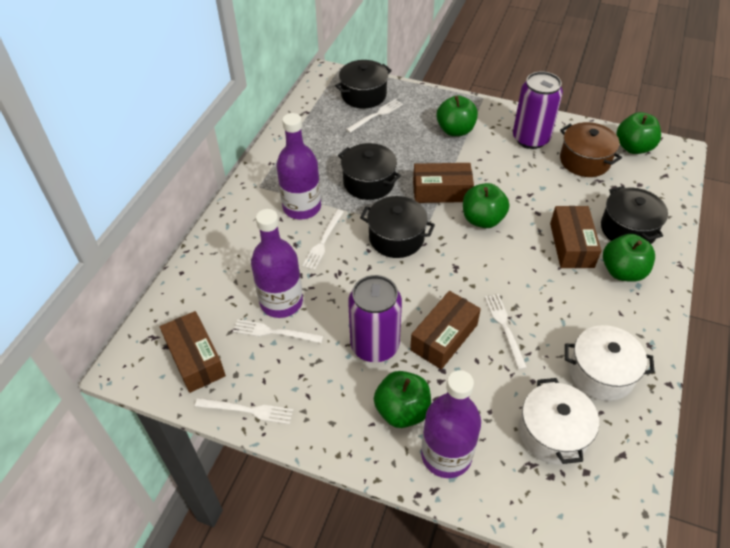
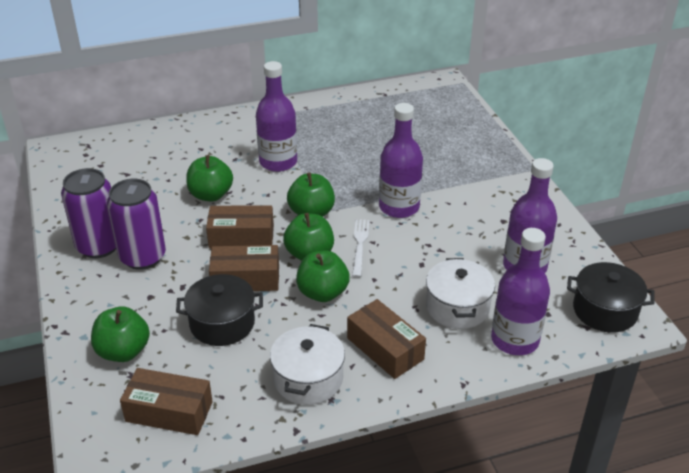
black pot: 4 -> 2
brown pot: 1 -> 0
purple bottle: 3 -> 4
white fork: 5 -> 1

